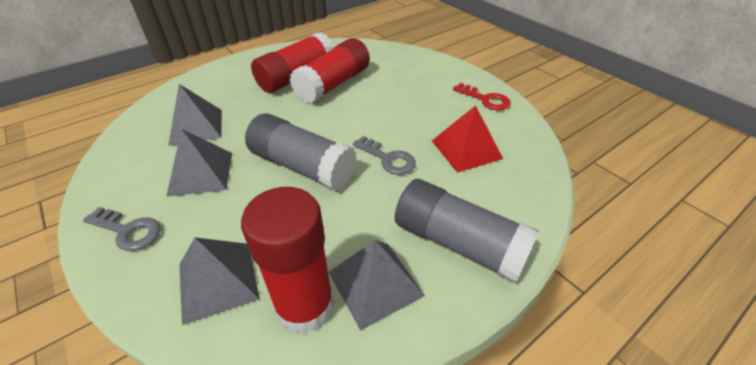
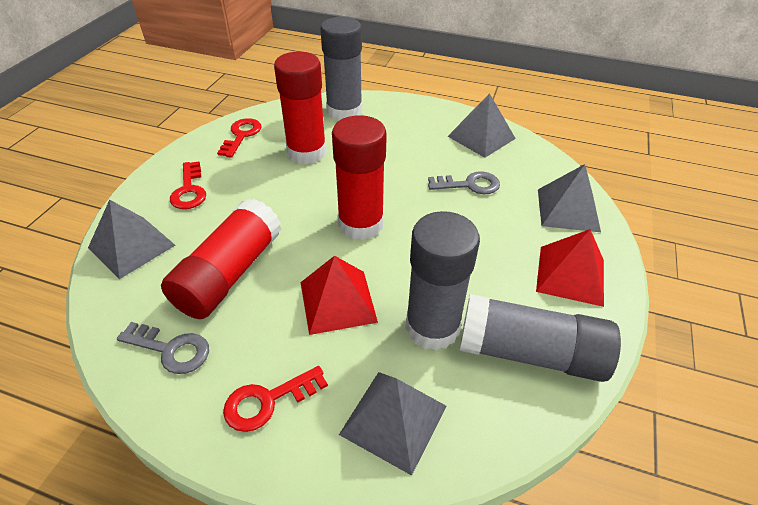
grey glue stick: 2 -> 3
red key: 1 -> 3
red pyramid: 1 -> 2

